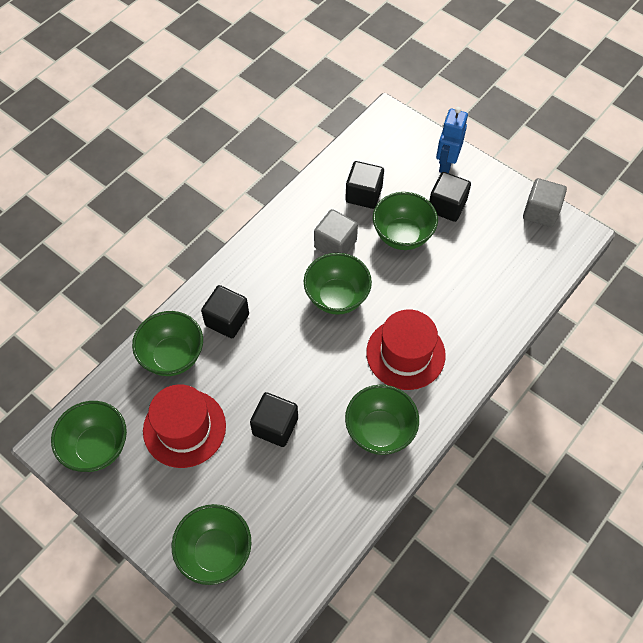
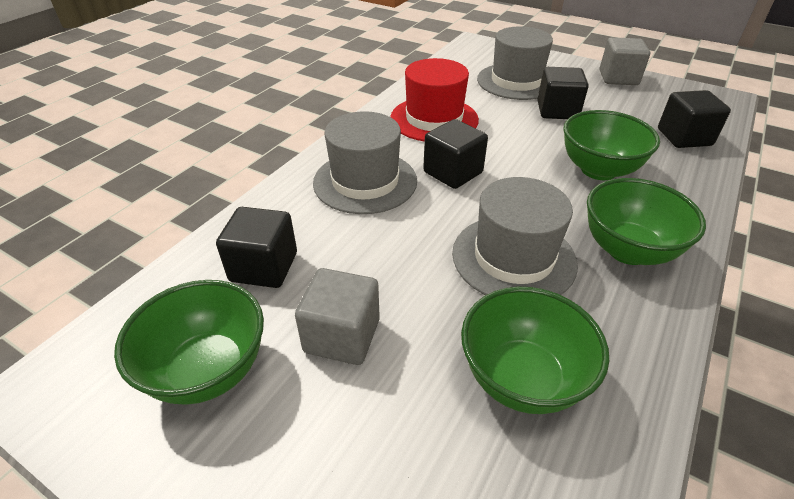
blue robot: 1 -> 0
green bowl: 6 -> 4
grey hat: 0 -> 3
red hat: 2 -> 1

